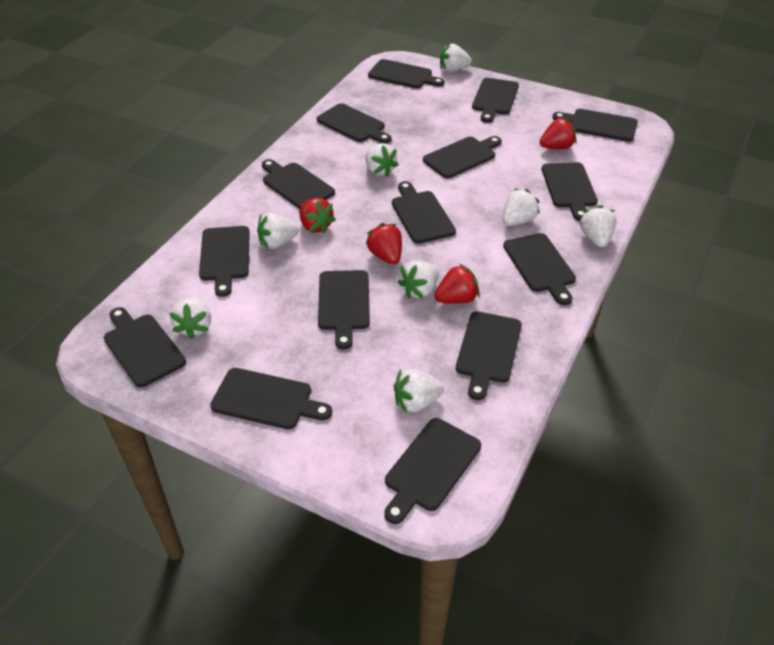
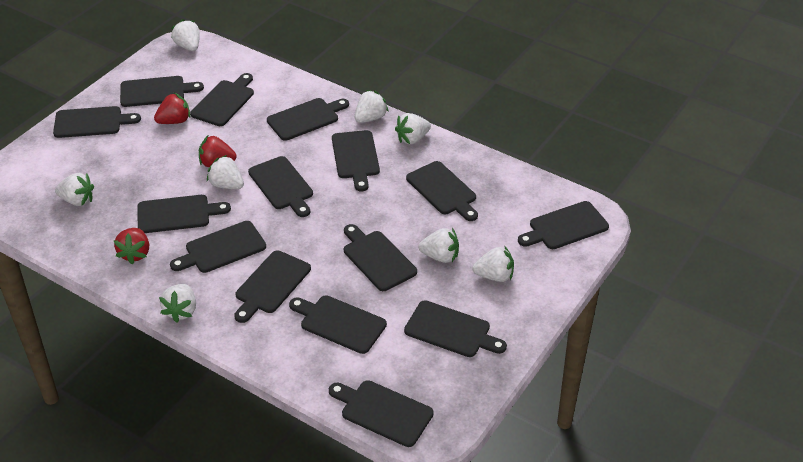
red strawberry: 4 -> 3

